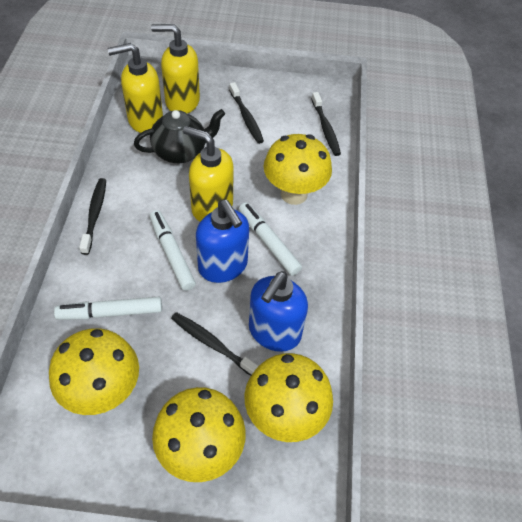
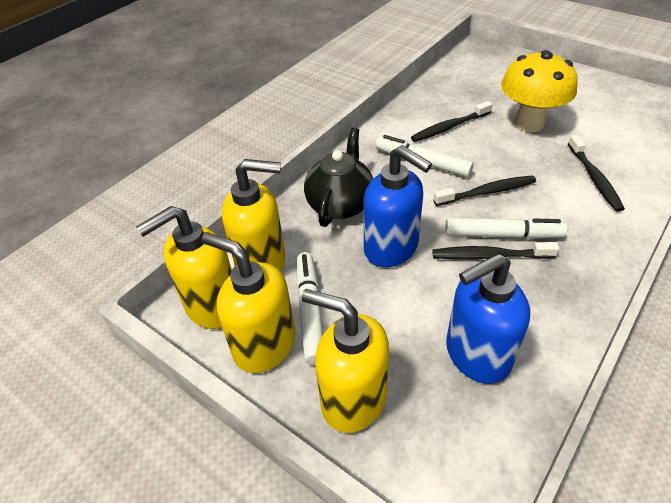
yellow mushroom: 4 -> 1
yellow soap dispenser: 3 -> 4

